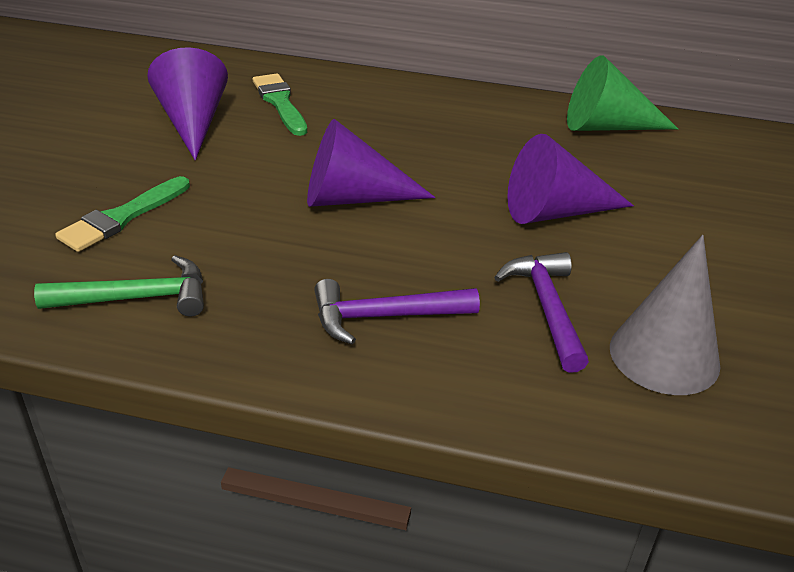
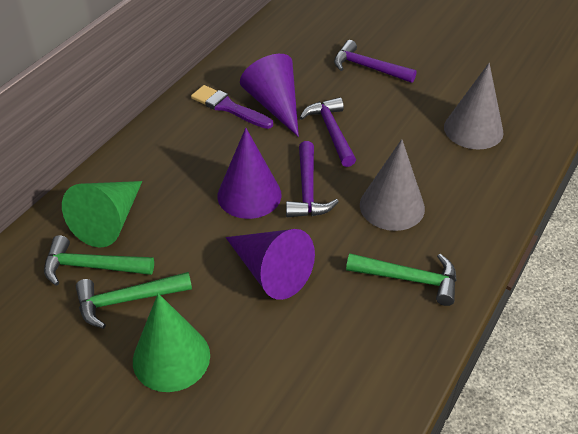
green brush: 2 -> 0
green cone: 1 -> 2
green hammer: 1 -> 3
grey cone: 1 -> 2
purple brush: 0 -> 1
purple hammer: 2 -> 3

